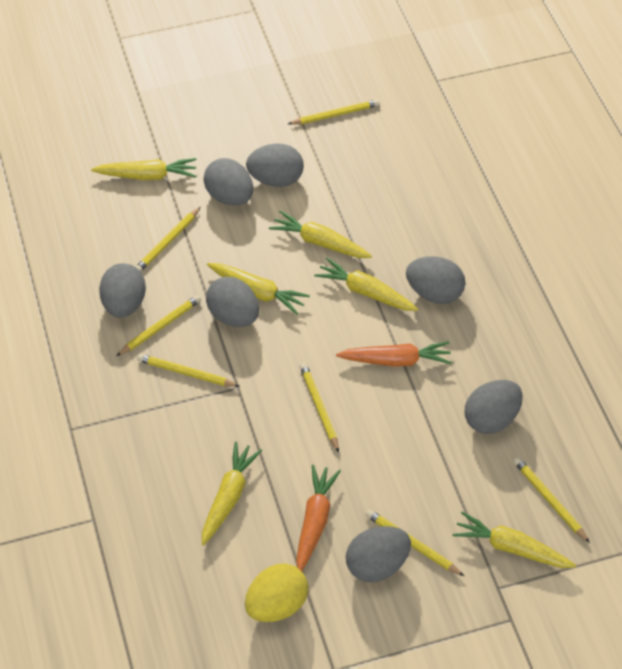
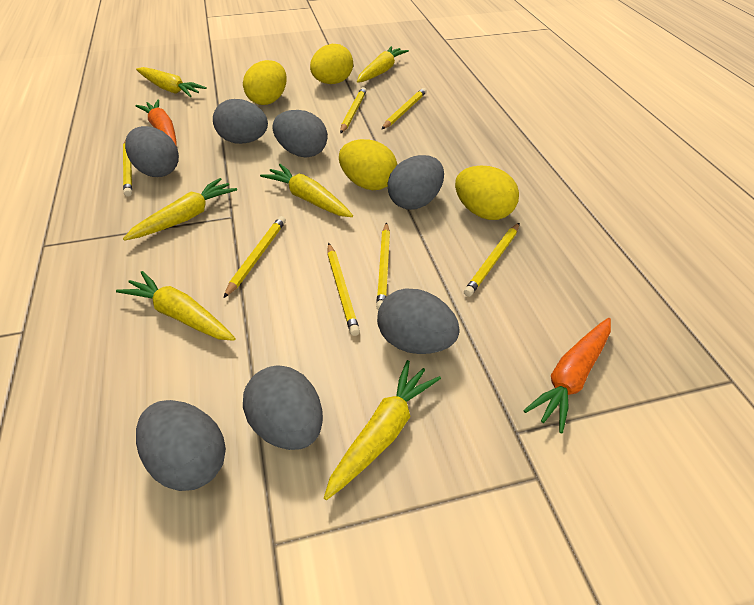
yellow egg: 1 -> 4

